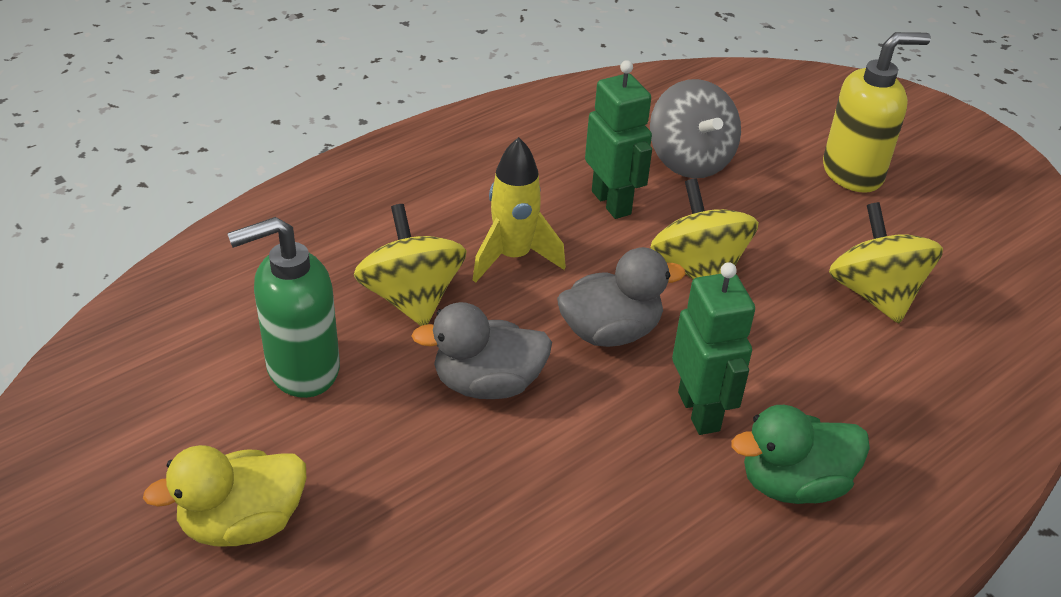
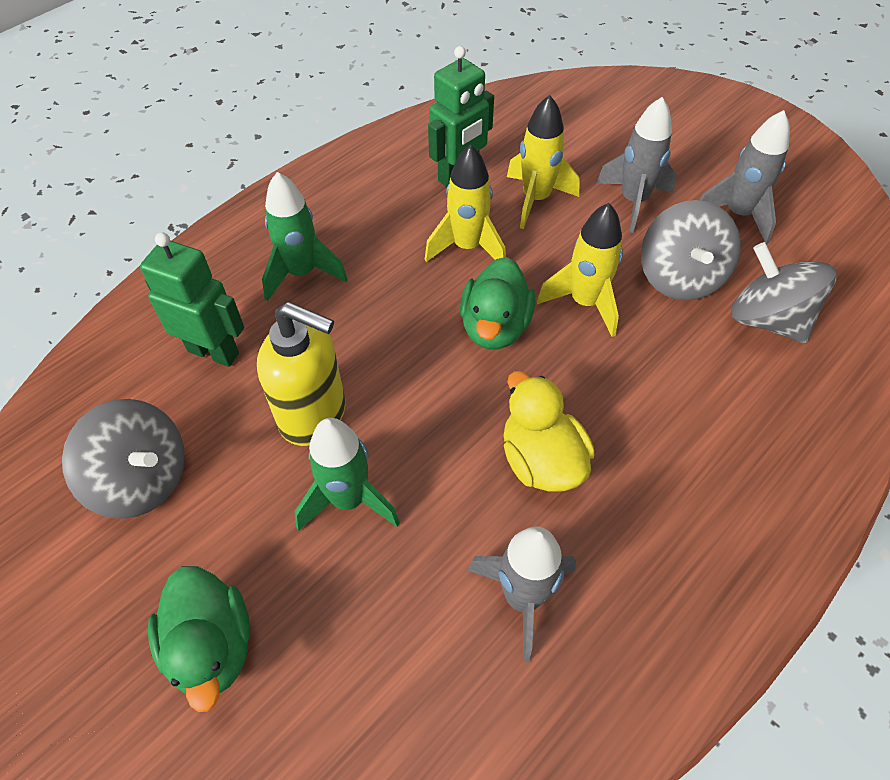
green duck: 1 -> 2
green rocket: 0 -> 2
green soap dispenser: 1 -> 0
grey duck: 2 -> 0
grey rocket: 0 -> 3
grey spinning top: 1 -> 3
yellow rocket: 1 -> 3
yellow spinning top: 3 -> 0

